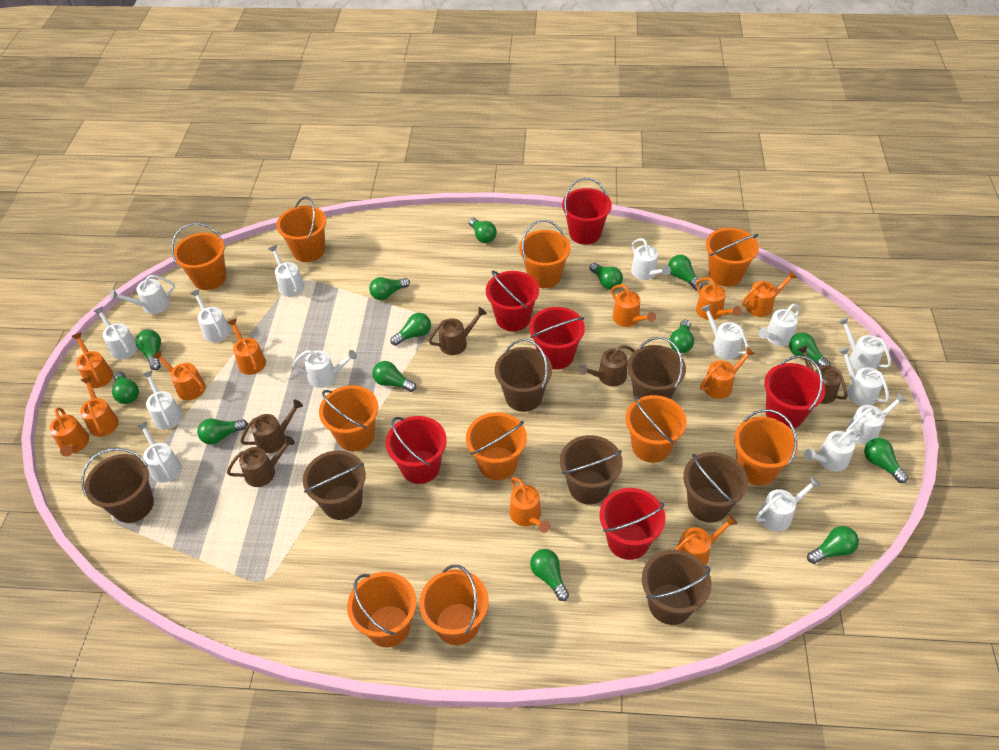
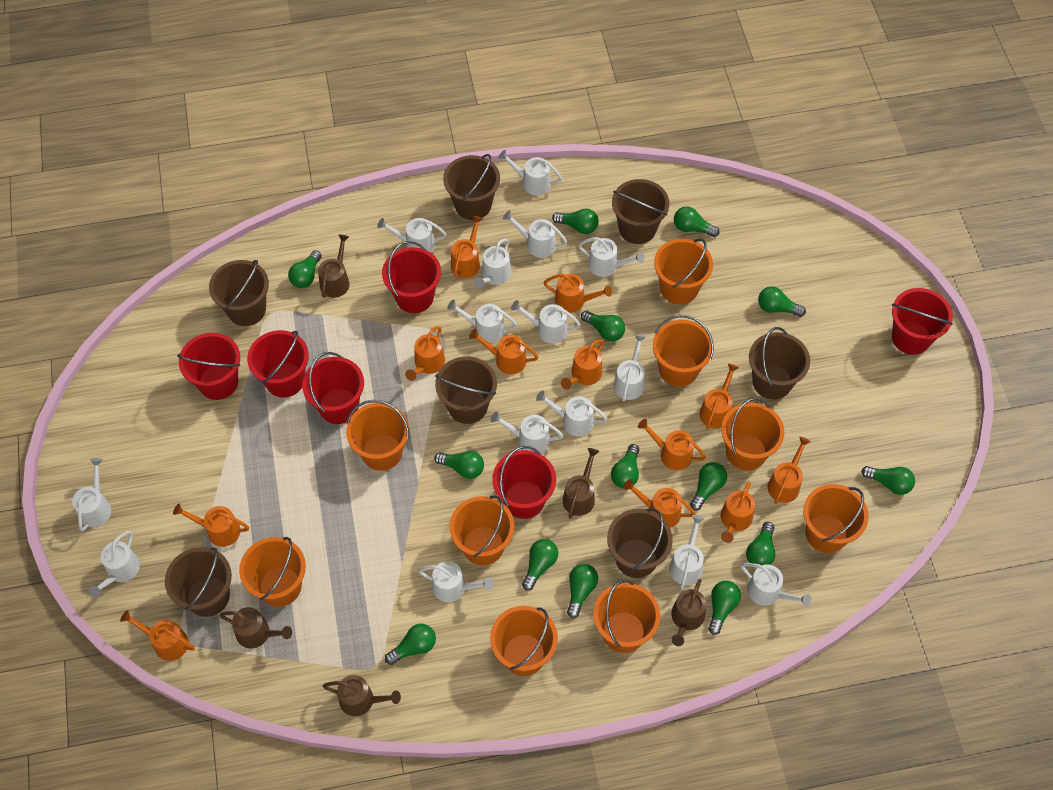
orange bucket: 10 -> 9
orange watering can: 11 -> 12

